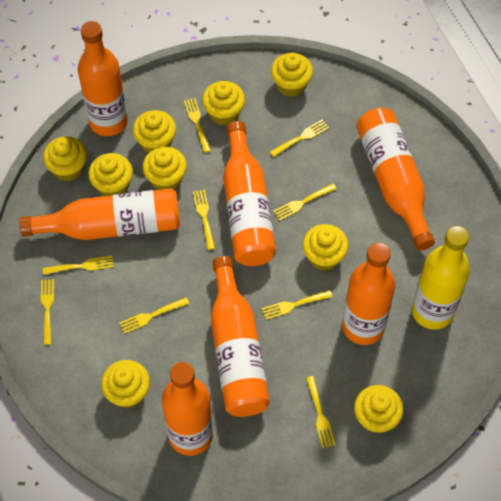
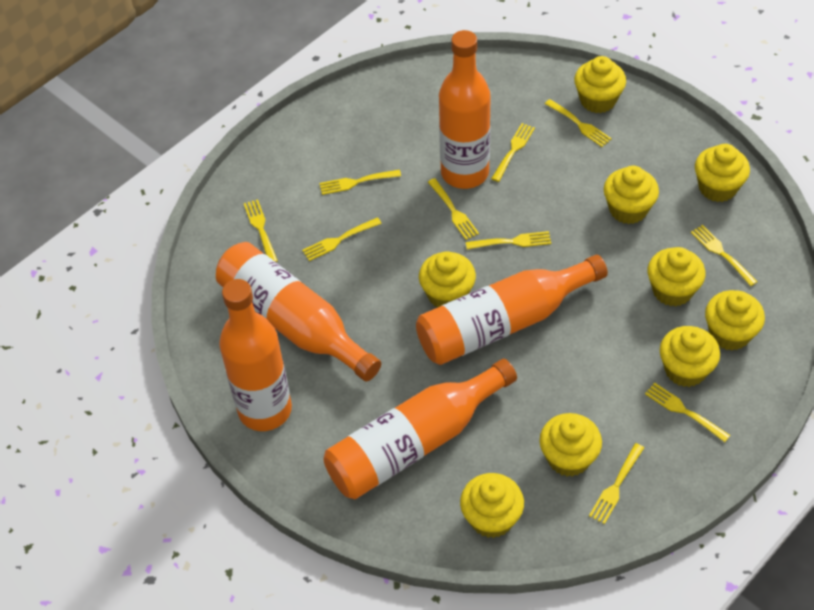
orange bottle: 7 -> 5
yellow bottle: 1 -> 0
yellow fork: 9 -> 10

